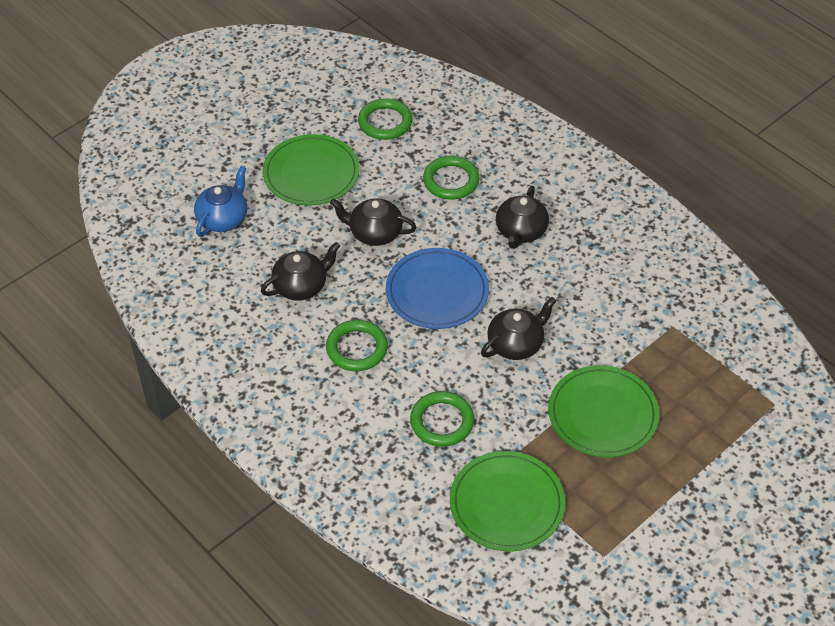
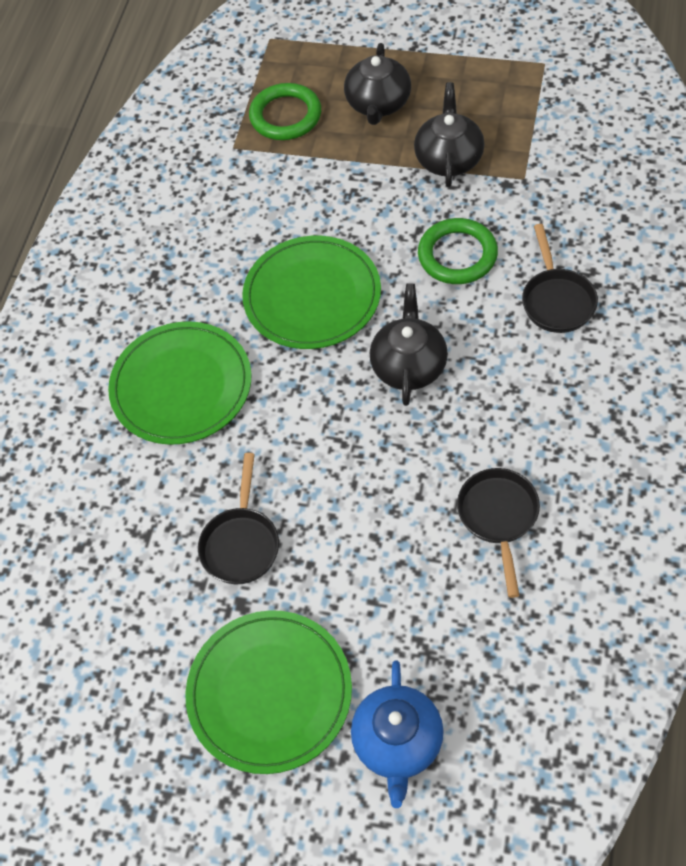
black pan: 0 -> 3
black teapot: 4 -> 3
blue plate: 1 -> 0
green ring: 4 -> 2

